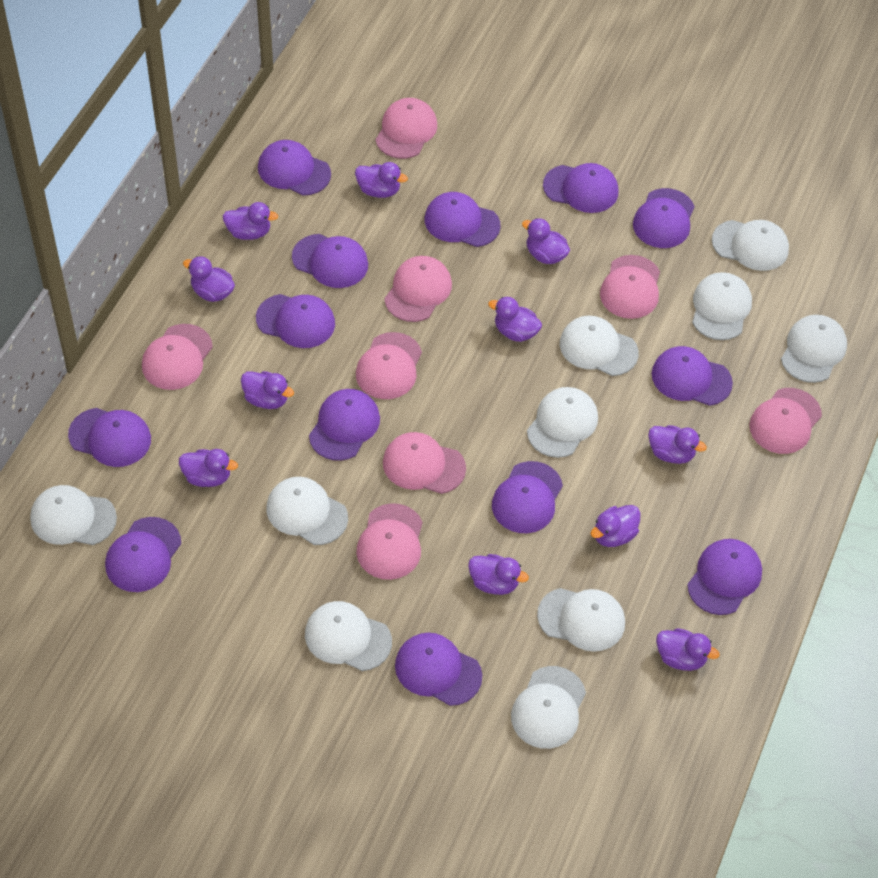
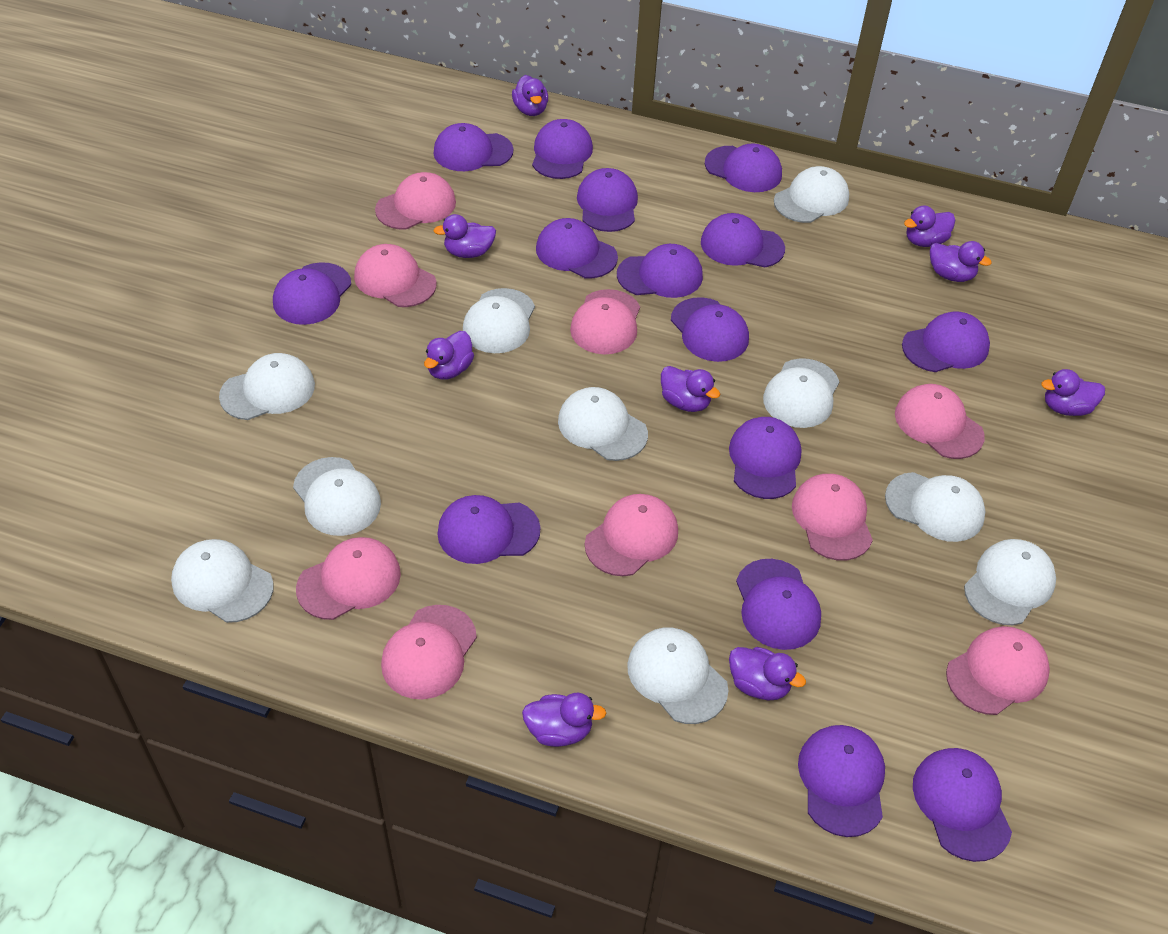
pink cap: 8 -> 9
purple cap: 13 -> 15
purple duck: 11 -> 9

